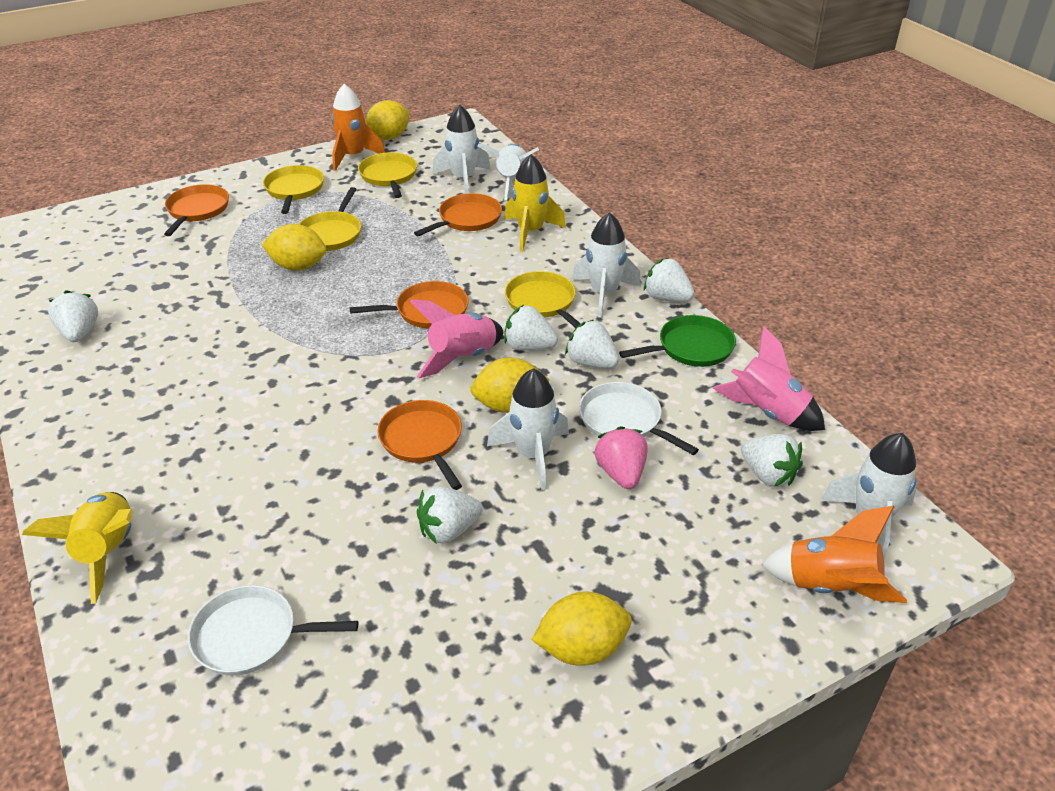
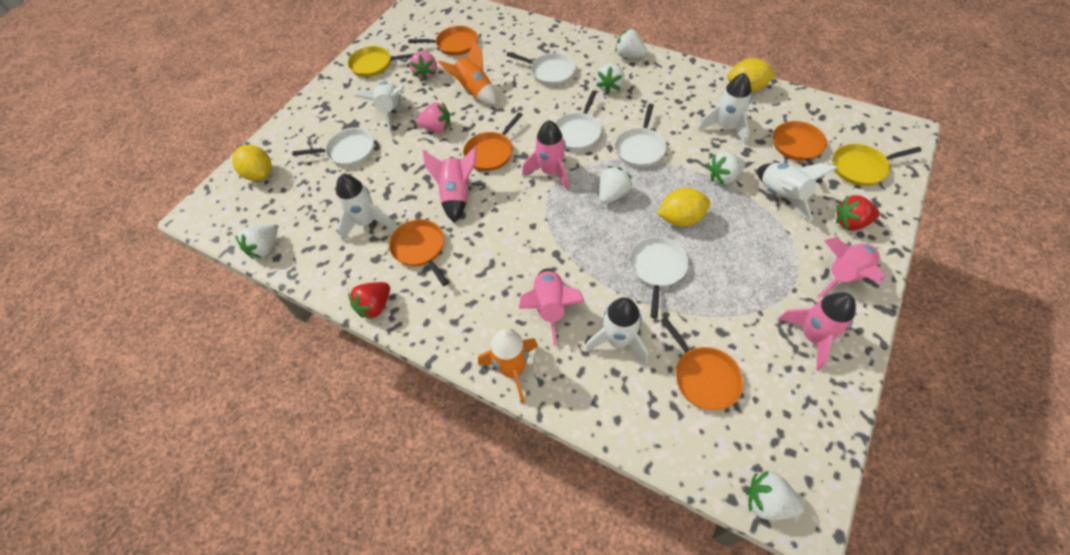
green pan: 1 -> 0
orange pan: 4 -> 5
pink rocket: 2 -> 5
pink strawberry: 1 -> 2
red strawberry: 0 -> 2
white pan: 2 -> 5
yellow lemon: 4 -> 3
yellow pan: 4 -> 2
yellow rocket: 2 -> 0

